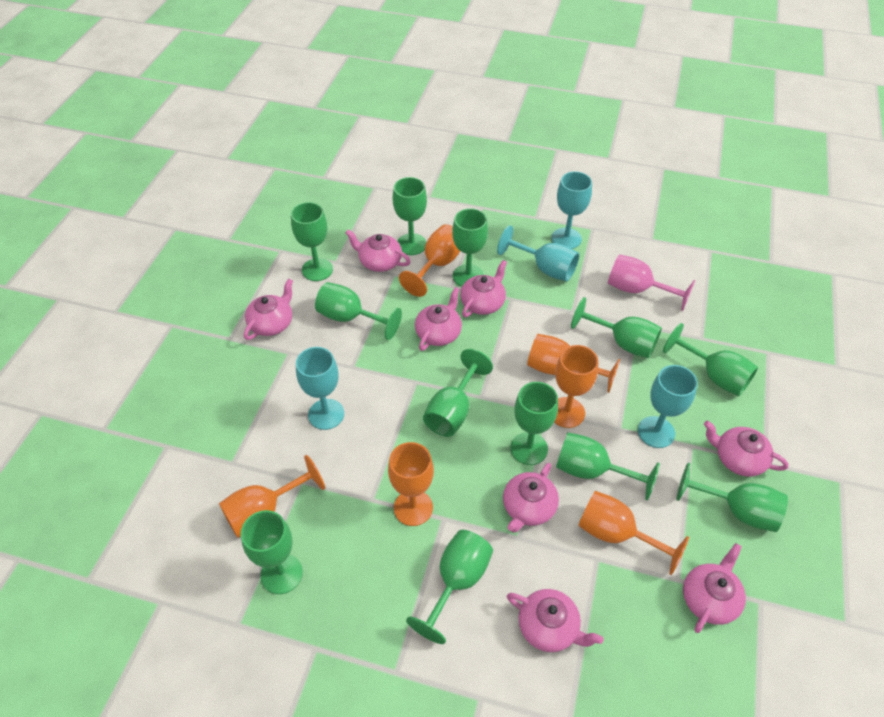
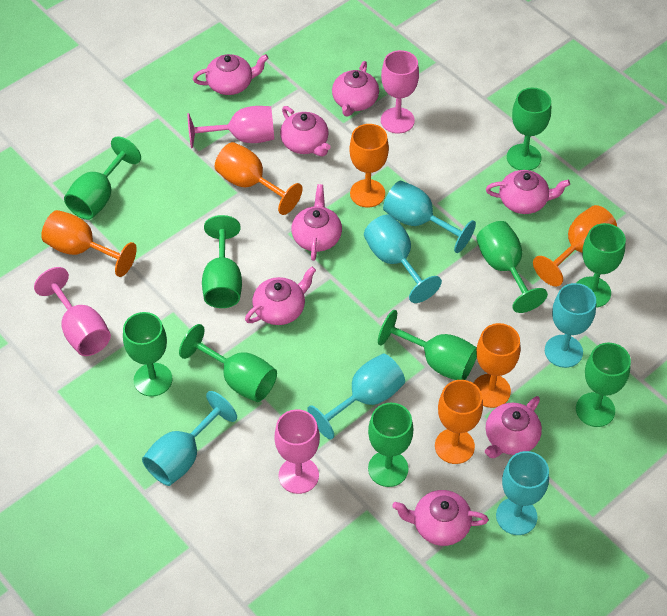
green goblet: 12 -> 10
pink goblet: 1 -> 4
turquoise goblet: 4 -> 6

